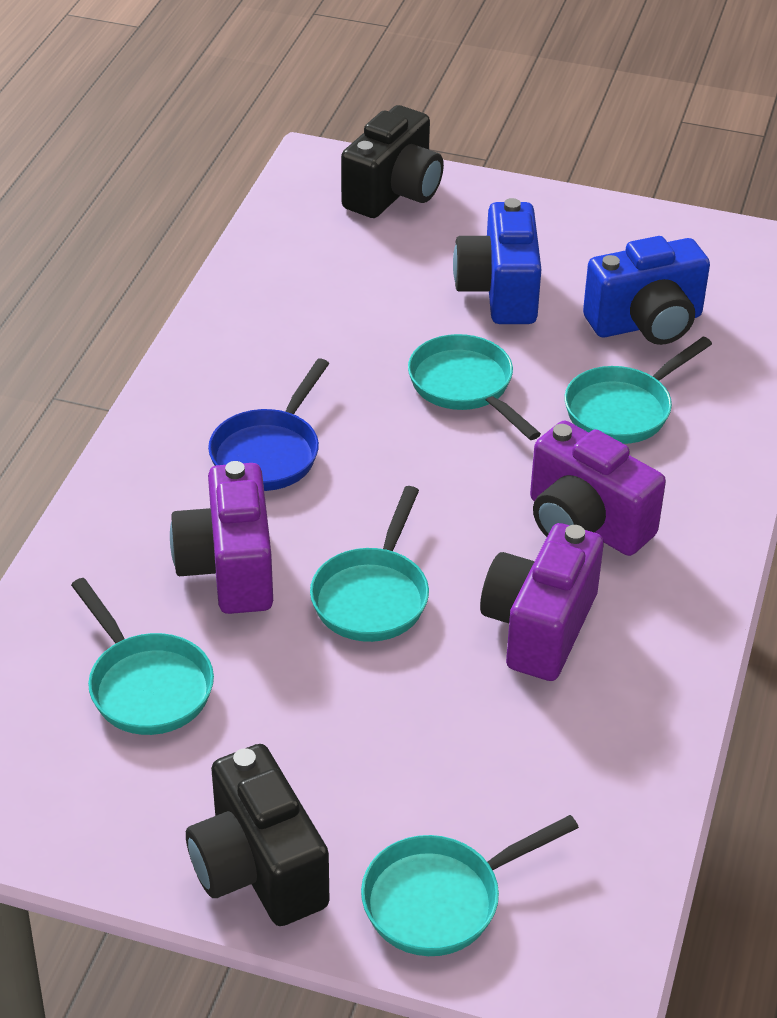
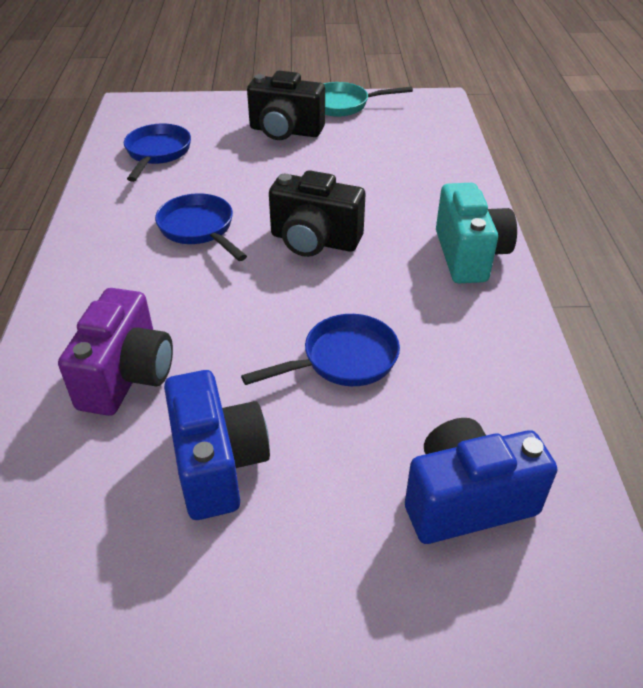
blue pan: 1 -> 3
purple camera: 3 -> 1
turquoise camera: 0 -> 1
turquoise pan: 5 -> 1

